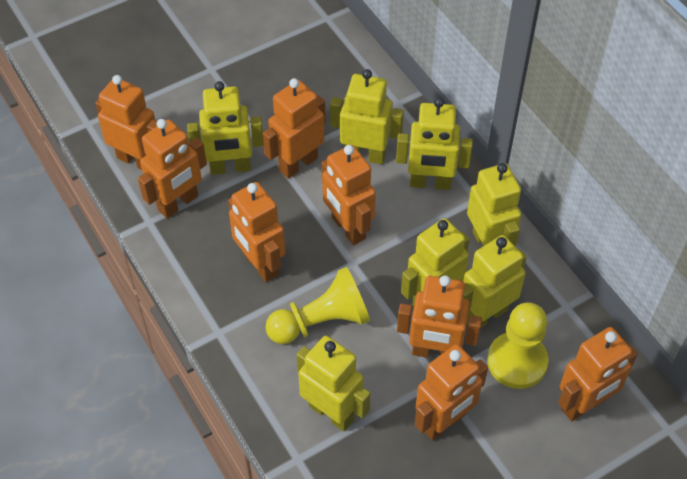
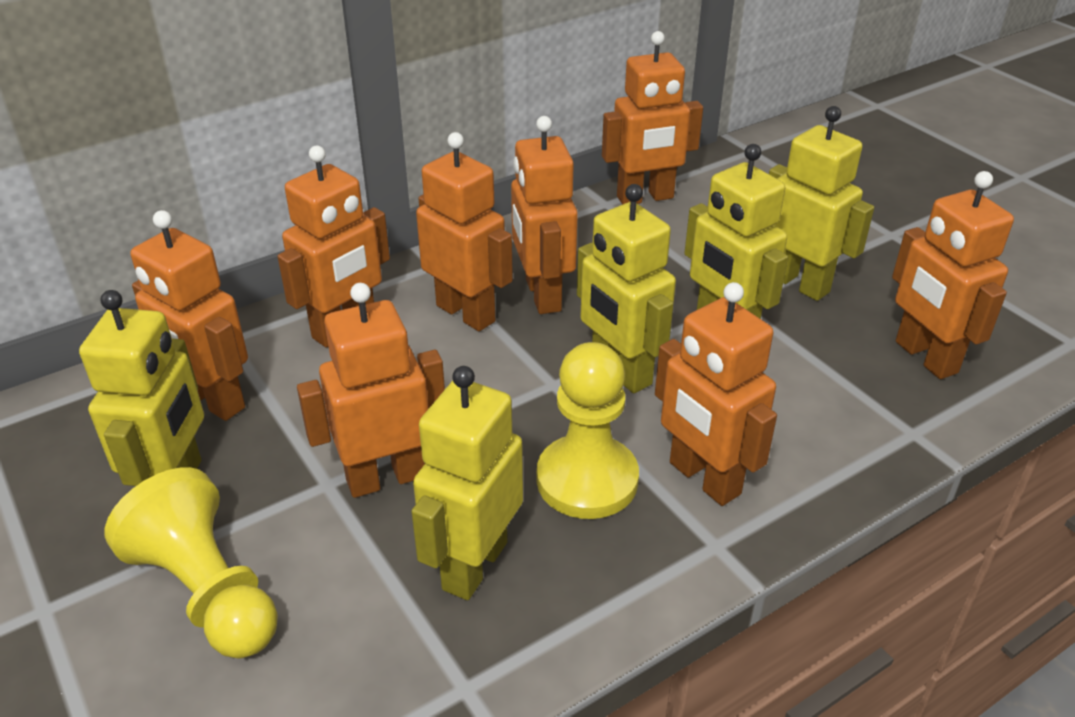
yellow robot: 7 -> 5

